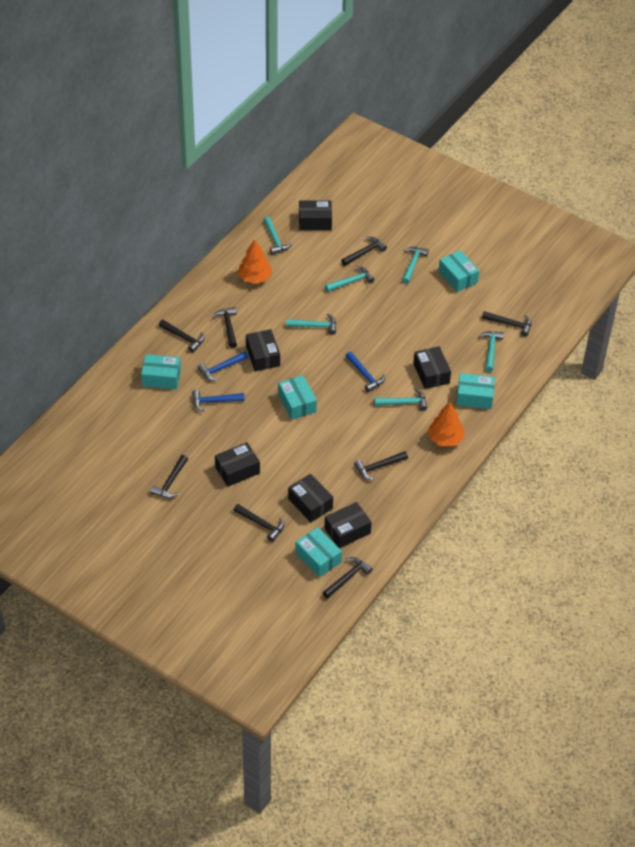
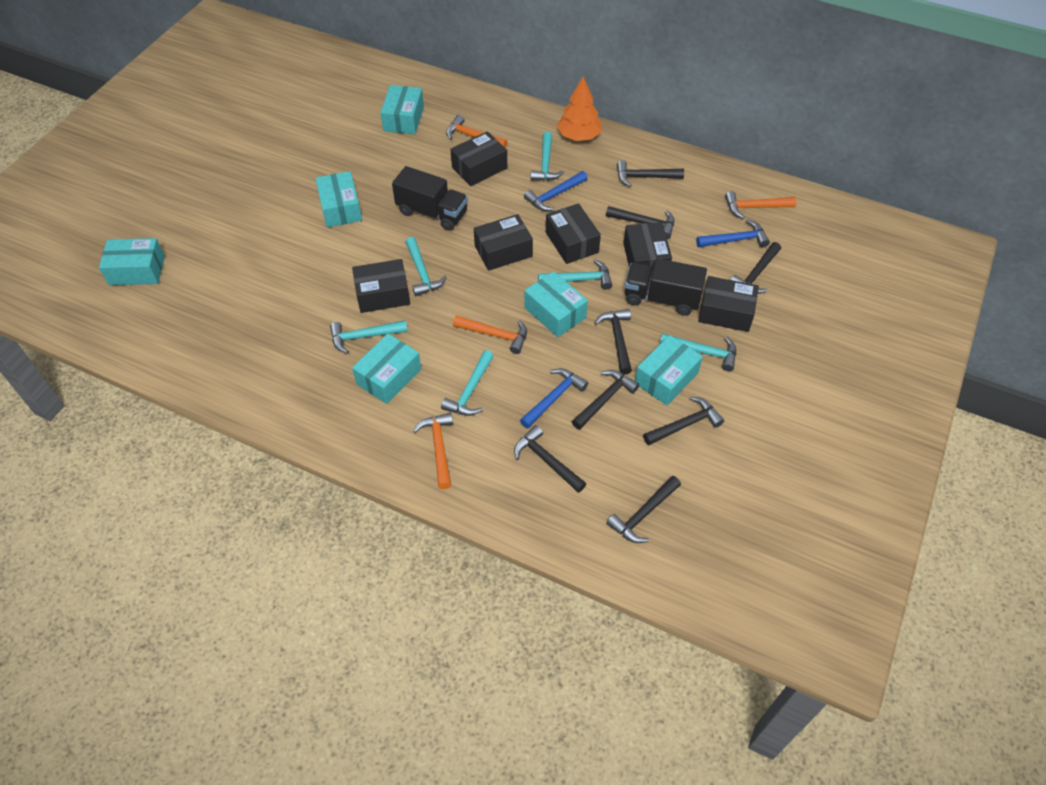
black truck: 0 -> 2
orange hammer: 0 -> 4
orange tree: 2 -> 1
turquoise box: 5 -> 6

